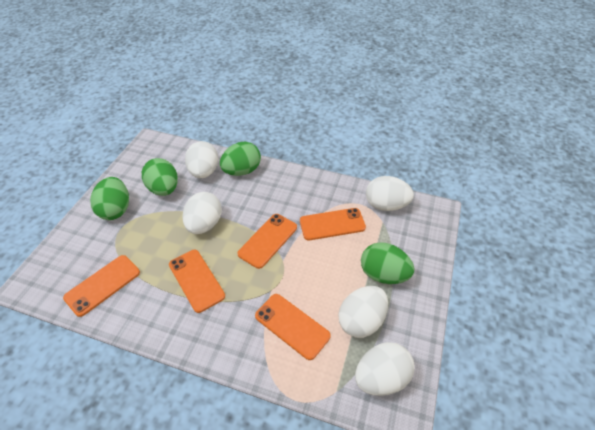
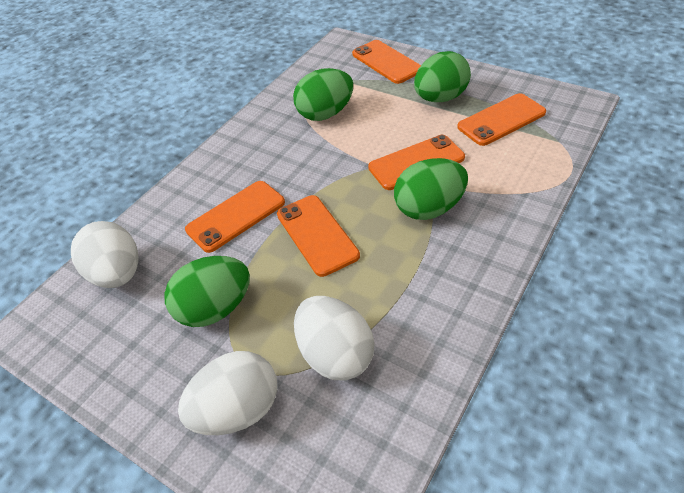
white egg: 5 -> 3

